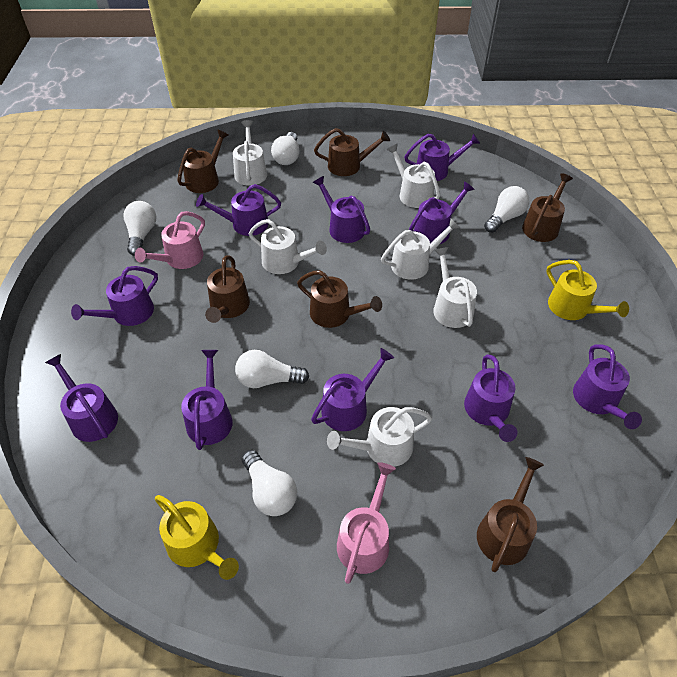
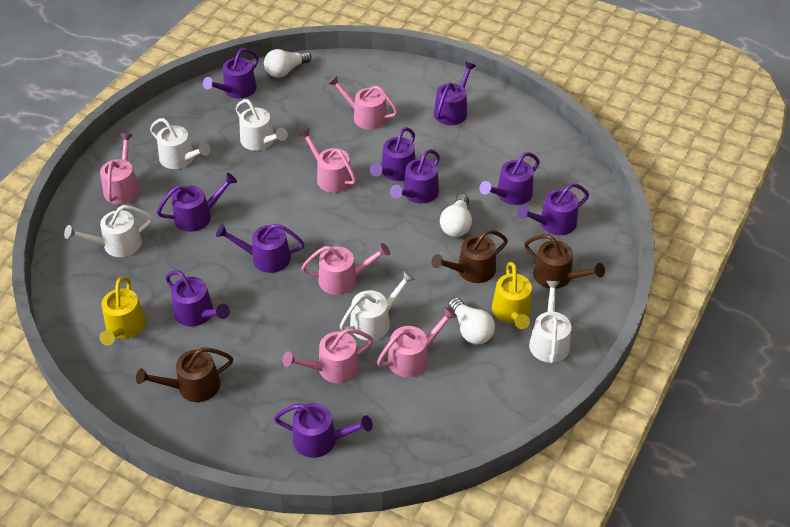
brown watering can: 6 -> 3
pink watering can: 2 -> 6
white light bulb: 5 -> 3
white watering can: 6 -> 5

